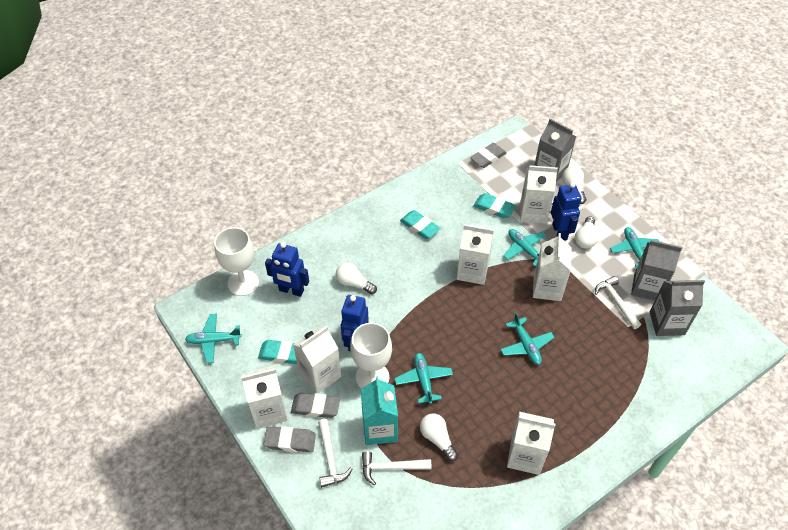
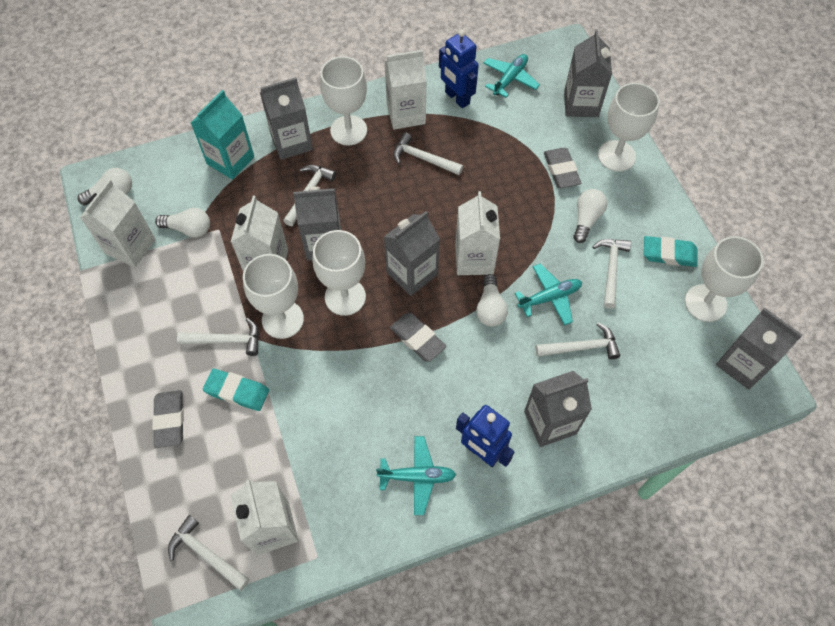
blue robot: 3 -> 2
grey carton: 3 -> 6
turquoise eraser: 3 -> 2
turquoise plane: 5 -> 3
white carton: 6 -> 5
white goblet: 2 -> 5
white hammer: 3 -> 6

